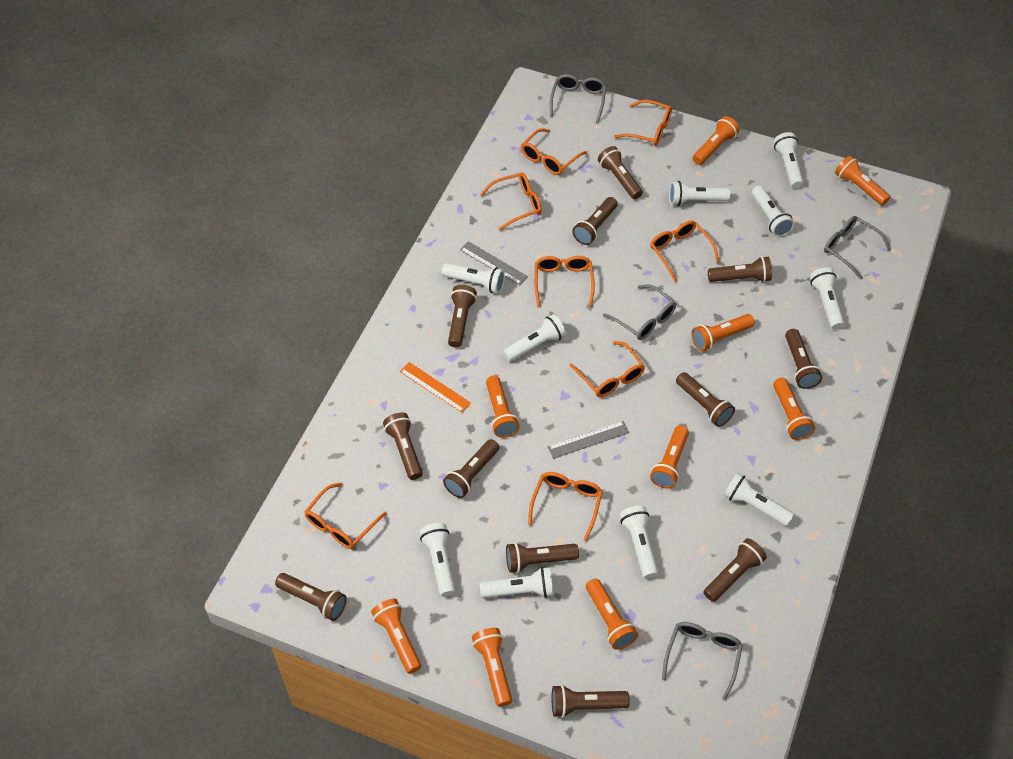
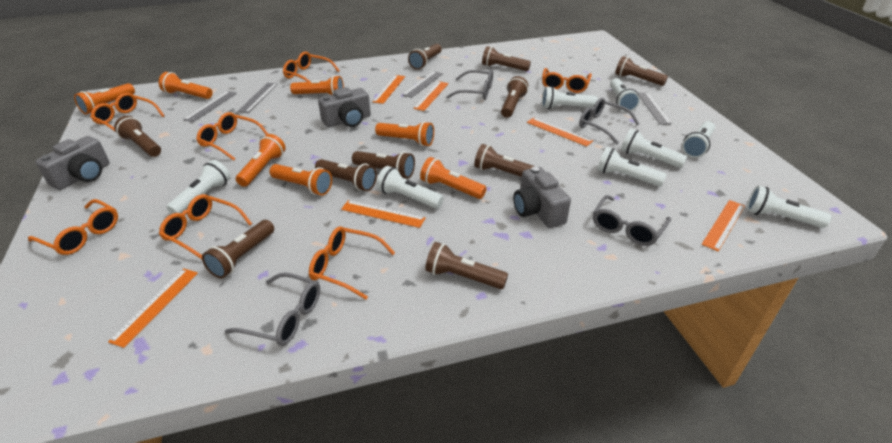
brown flashlight: 12 -> 10
grey camera: 0 -> 3
grey ruler: 2 -> 4
orange flashlight: 9 -> 7
orange glasses: 8 -> 7
orange ruler: 1 -> 6
white flashlight: 10 -> 8

